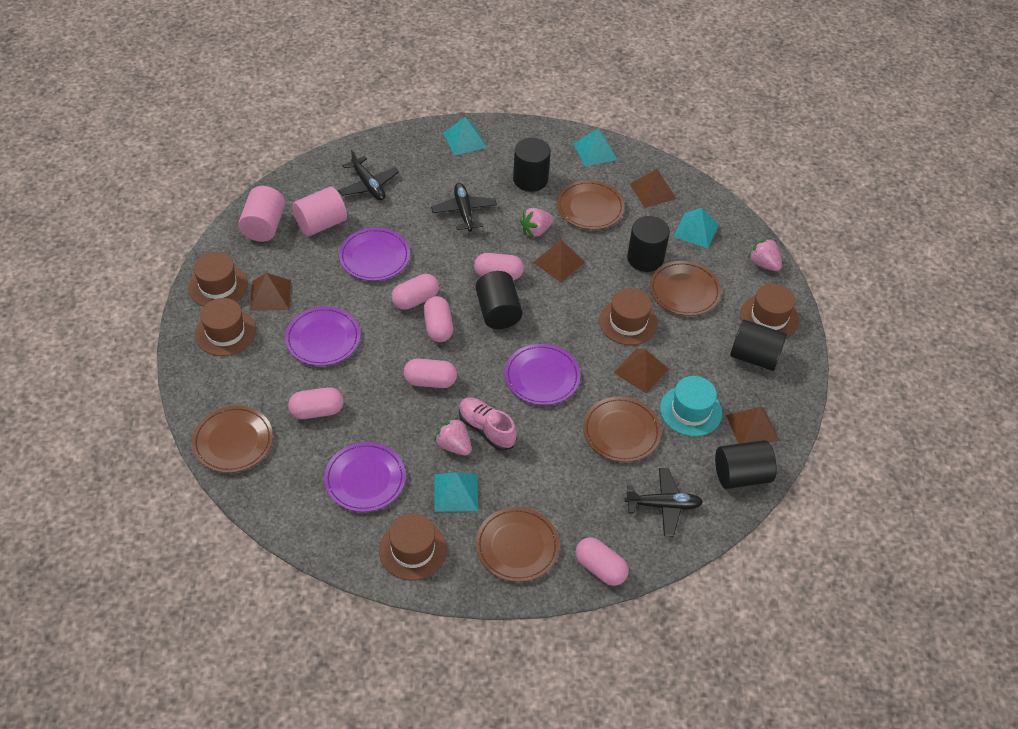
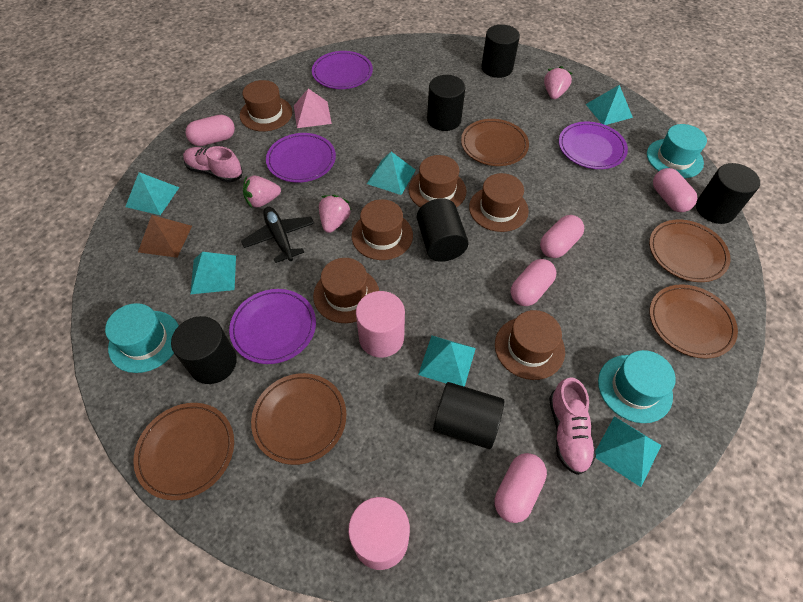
black cylinder: 5 -> 6
black plane: 3 -> 1
brown hat: 5 -> 6
brown pyramid: 5 -> 1
pink capsule: 6 -> 5
pink pyramid: 0 -> 1
pink shoe: 1 -> 2
turquoise hat: 1 -> 3
turquoise pyramid: 4 -> 6

